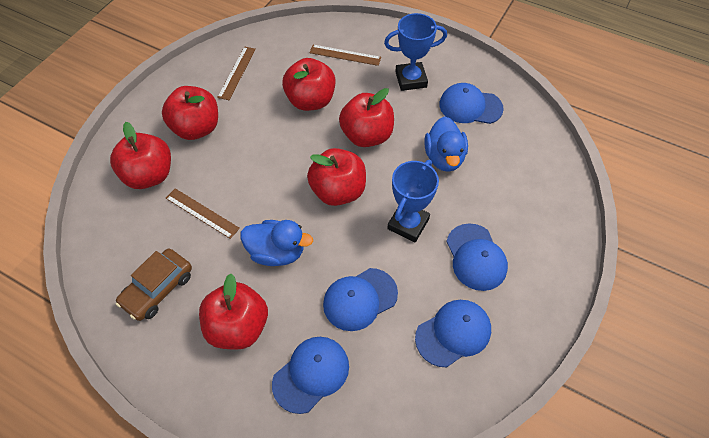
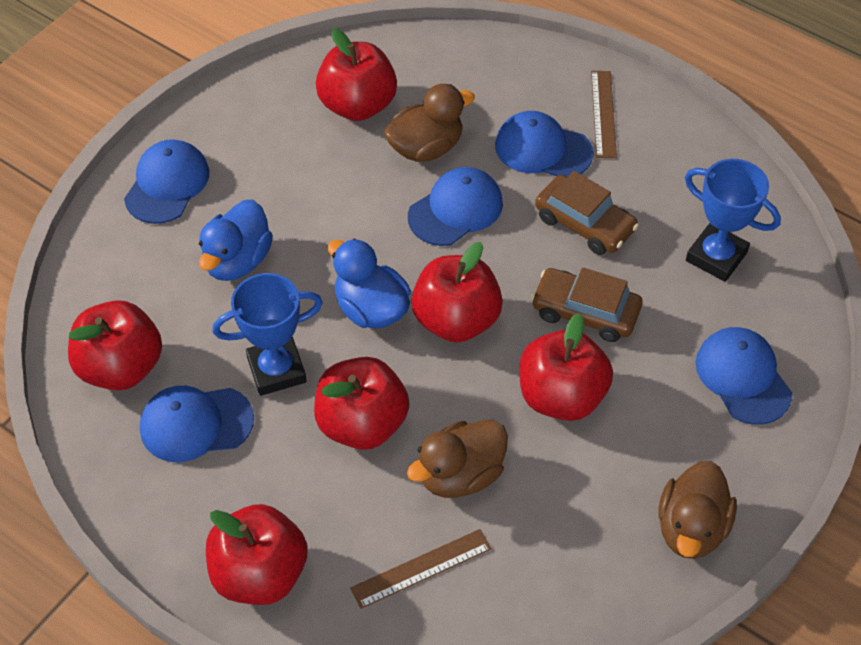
brown car: 1 -> 2
brown duck: 0 -> 3
brown ruler: 3 -> 2

